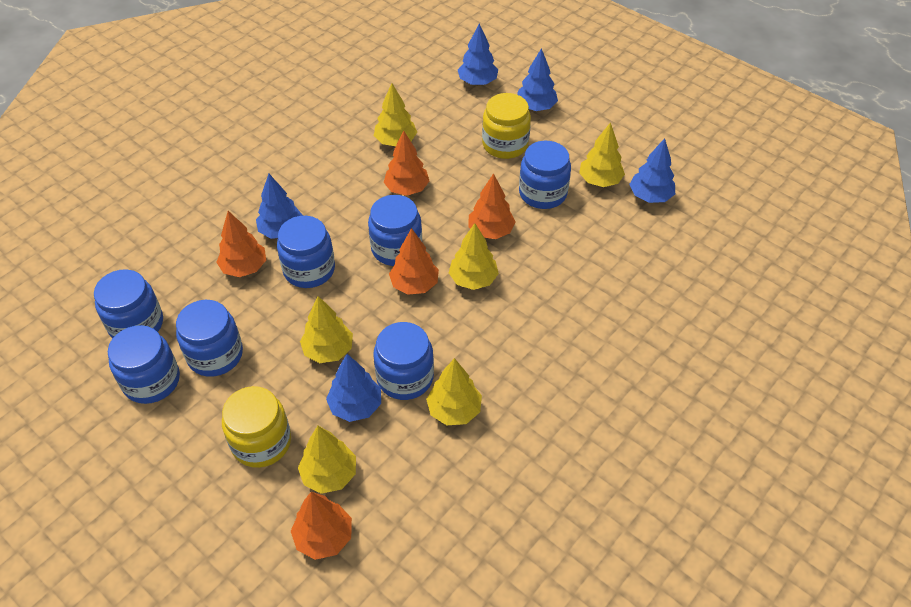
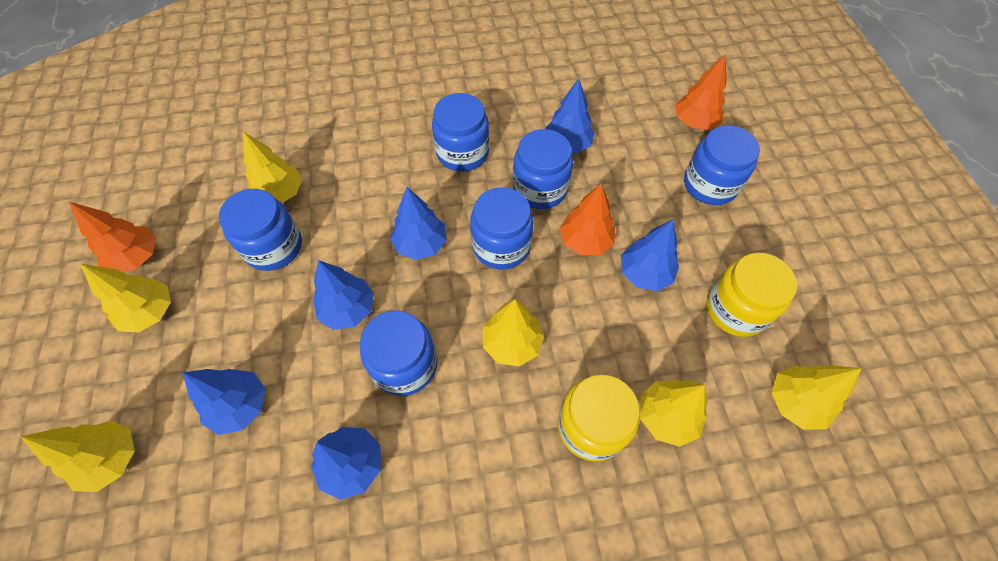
blue jar: 7 -> 6
blue tree: 5 -> 6
orange tree: 5 -> 3

